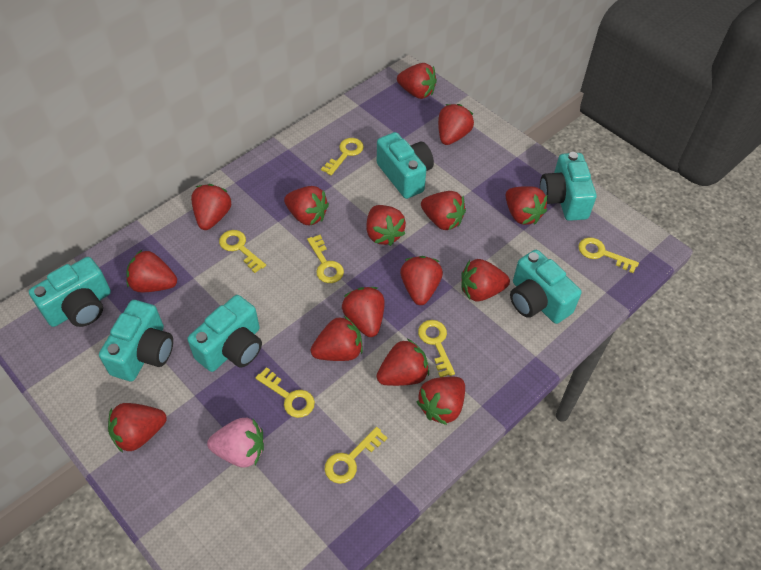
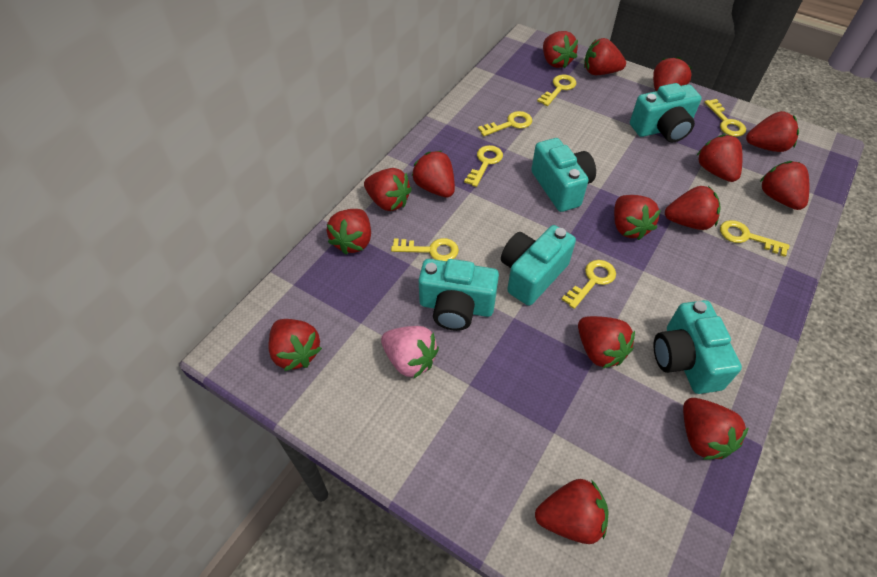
turquoise camera: 6 -> 5

